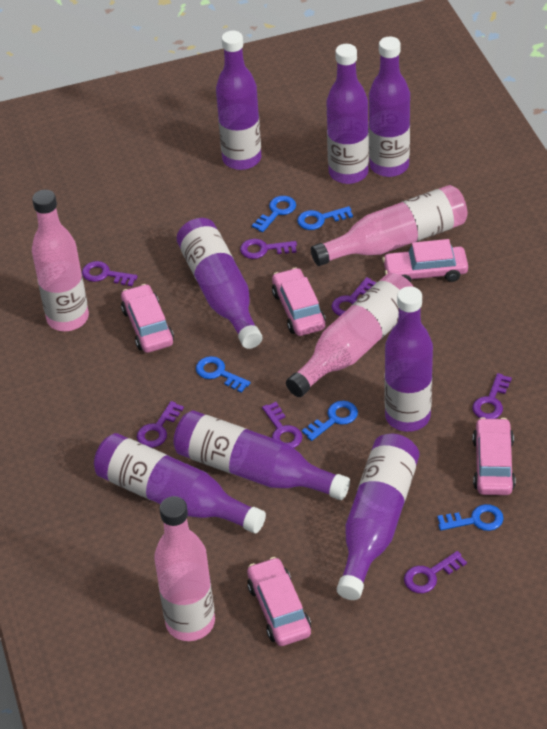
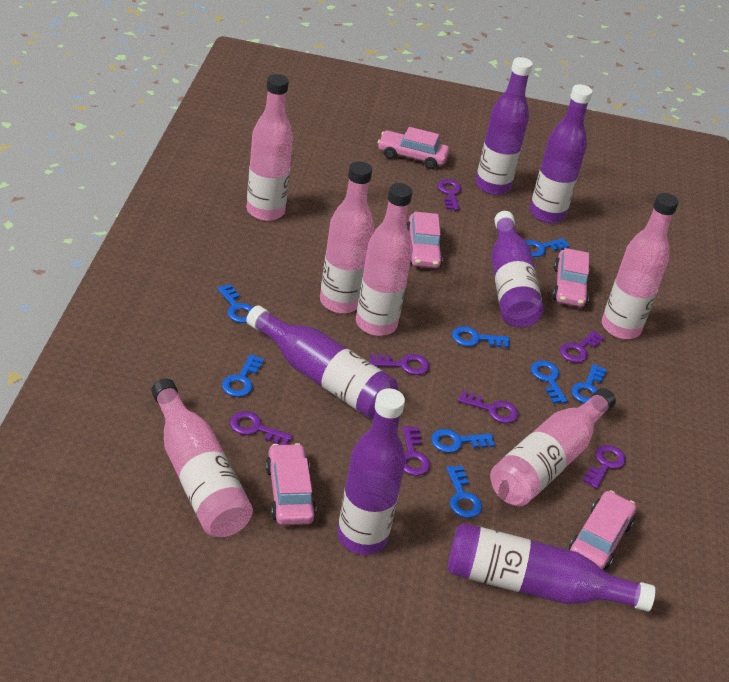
blue key: 5 -> 8
pink bottle: 4 -> 6
purple bottle: 8 -> 6

